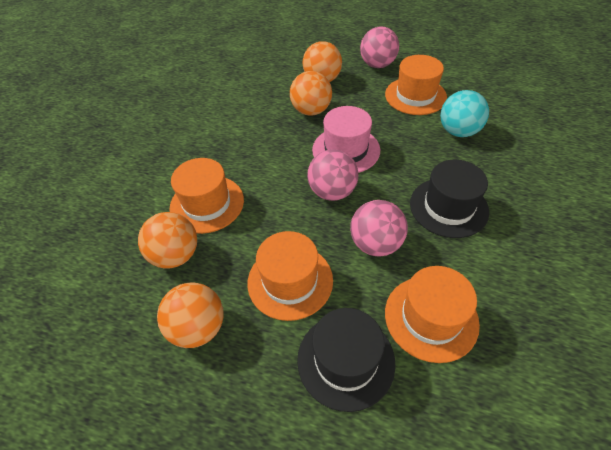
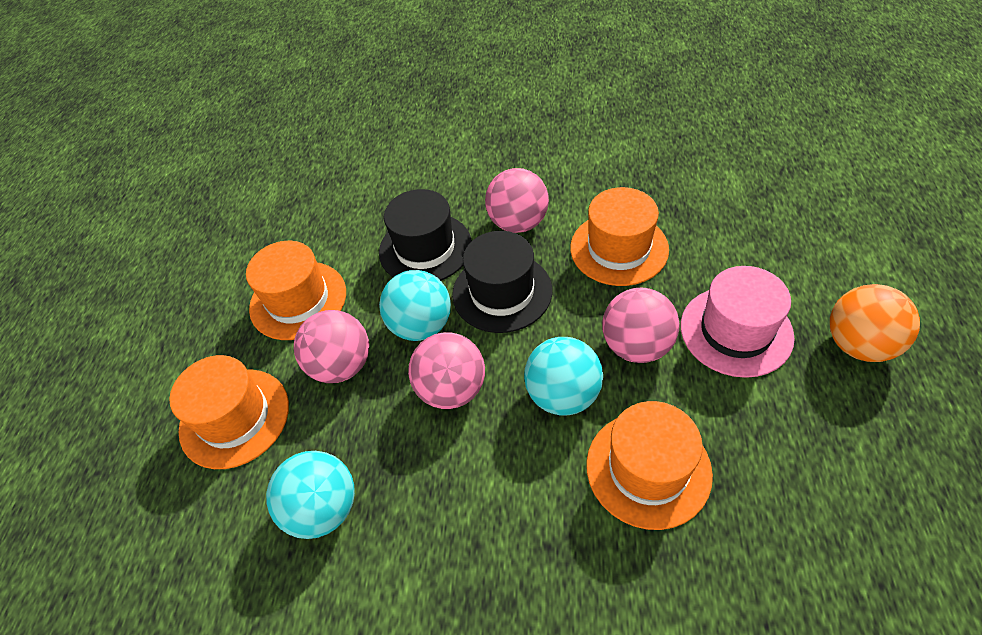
orange ball: 4 -> 1
pink ball: 3 -> 4
turquoise ball: 1 -> 3

